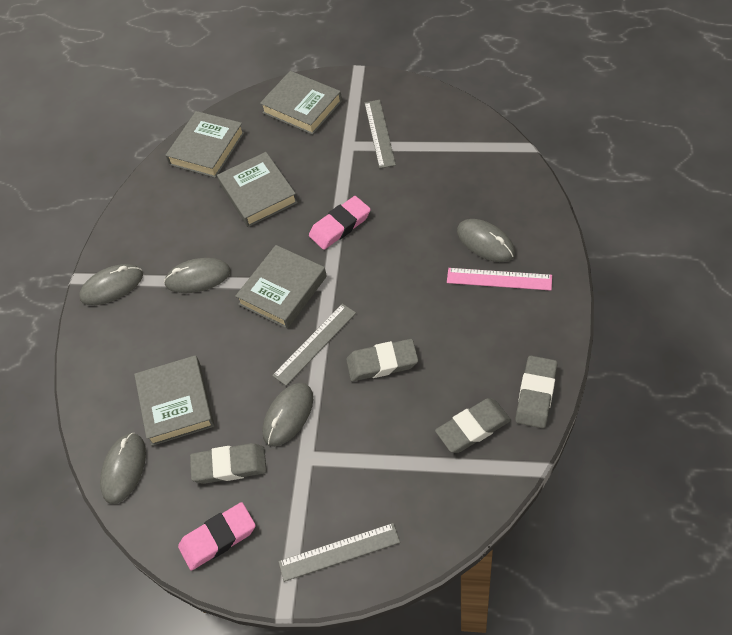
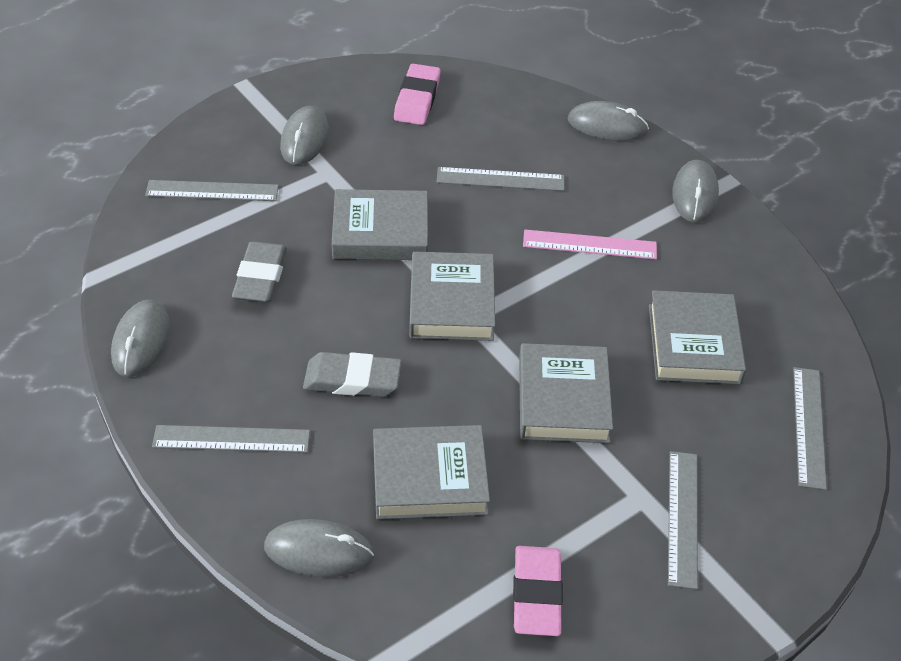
grey eraser: 4 -> 2
grey ruler: 3 -> 5

